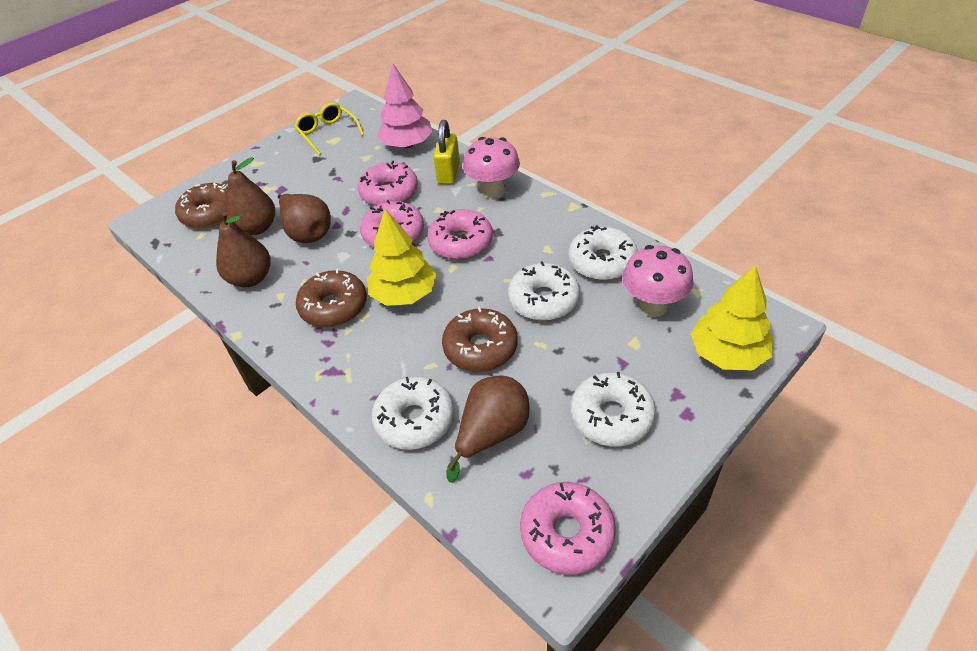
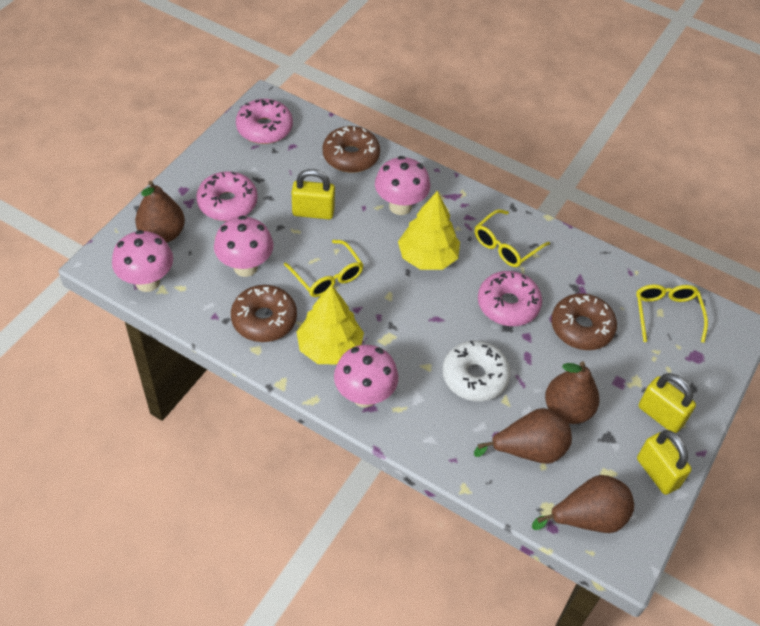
pink donut: 4 -> 3
pink mushroom: 2 -> 4
pink tree: 1 -> 0
white donut: 4 -> 1
yellow glasses: 1 -> 3
yellow padlock: 1 -> 3

